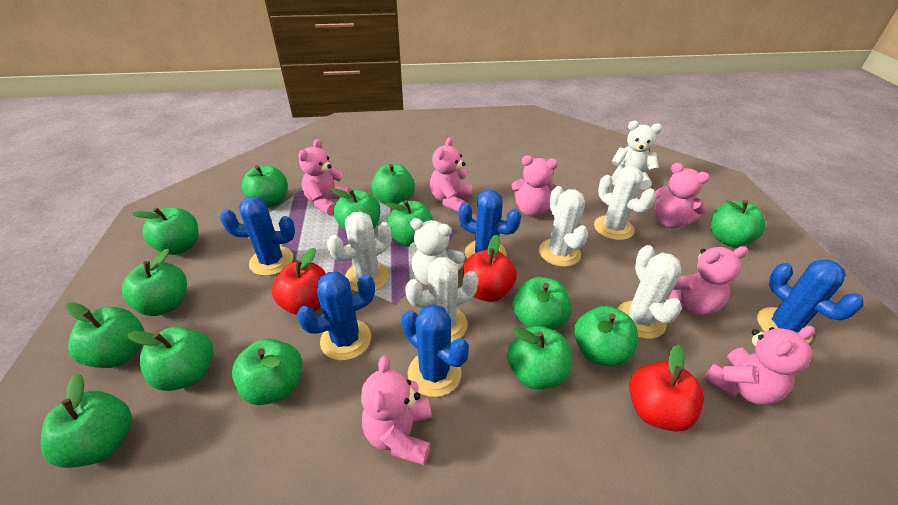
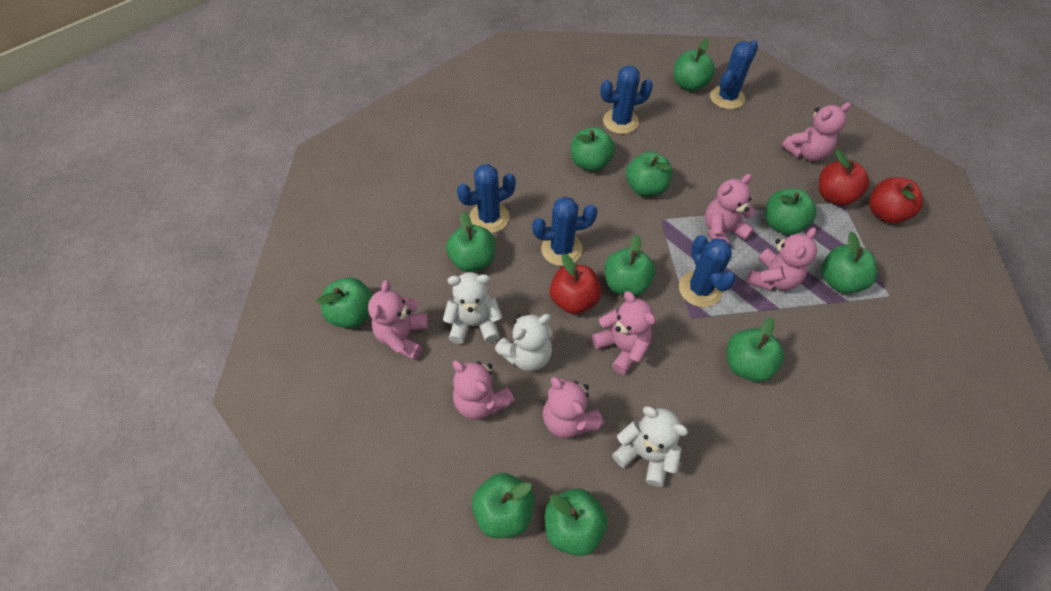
green apple: 14 -> 11
white cactus: 5 -> 0
white teddy bear: 2 -> 3

